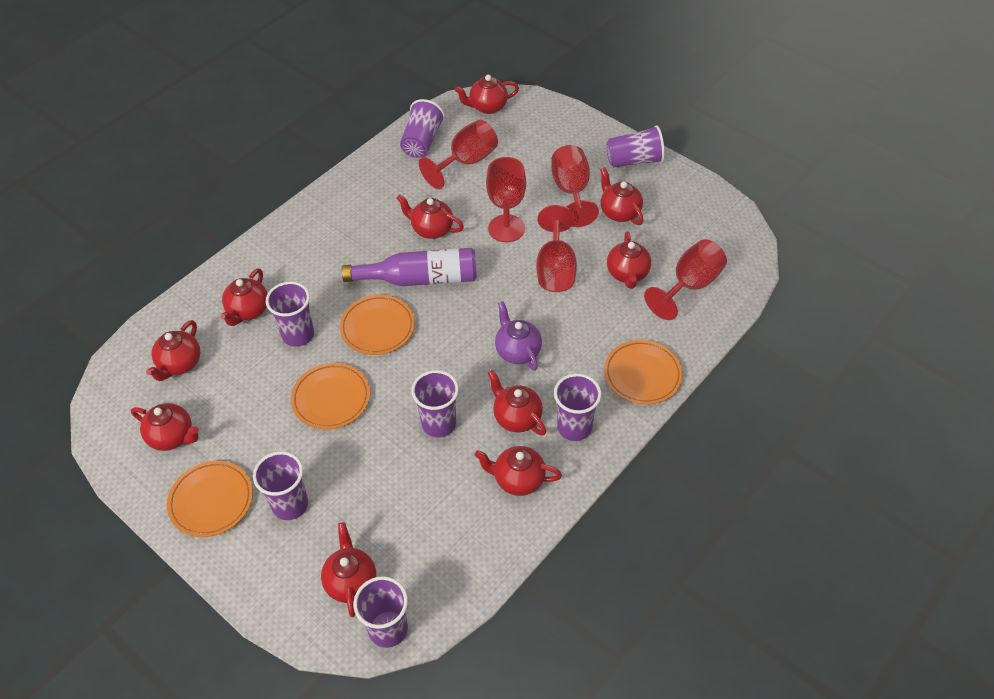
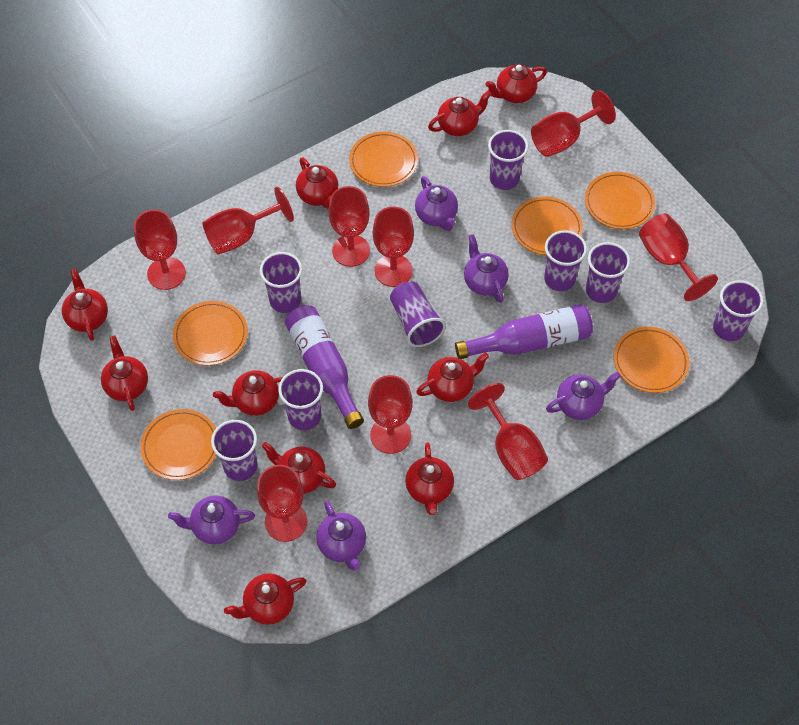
orange plate: 4 -> 6
purple bottle: 1 -> 2
purple cup: 7 -> 8
purple teapot: 1 -> 5
red goblet: 5 -> 9

